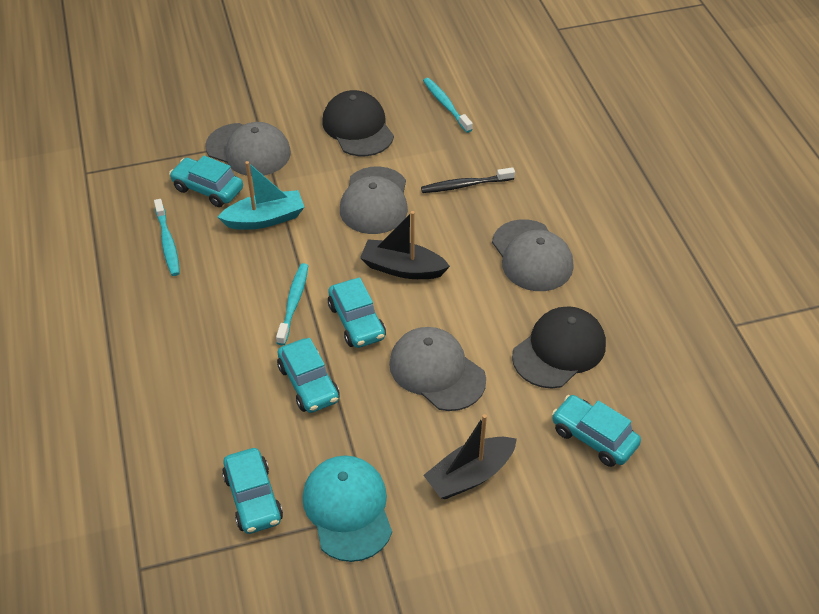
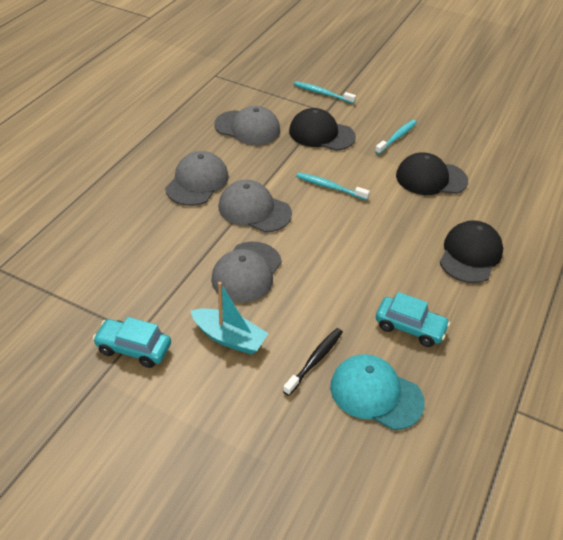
black boat: 2 -> 0
black cap: 2 -> 3
turquoise car: 5 -> 2

